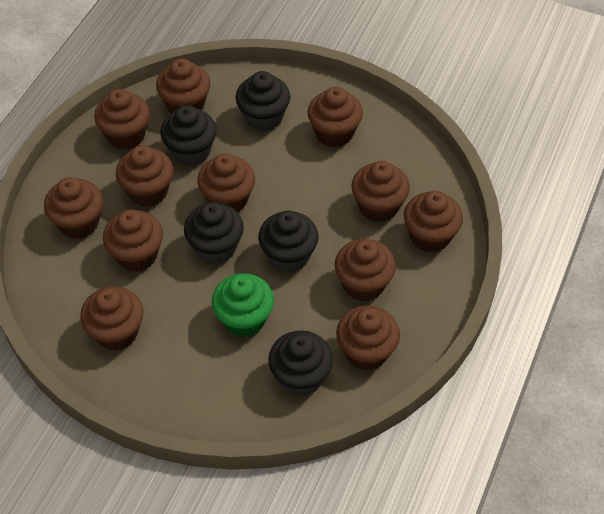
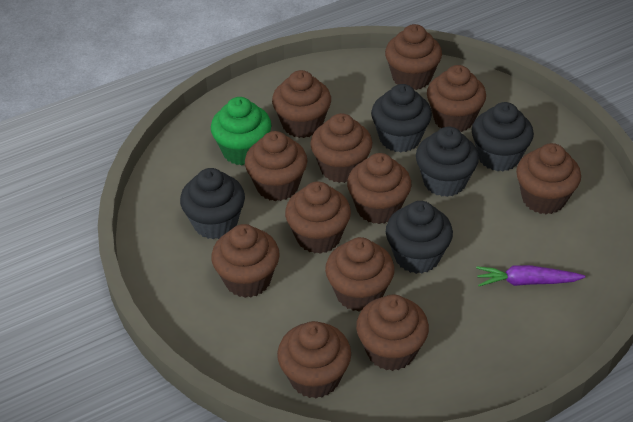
purple carrot: 0 -> 1

